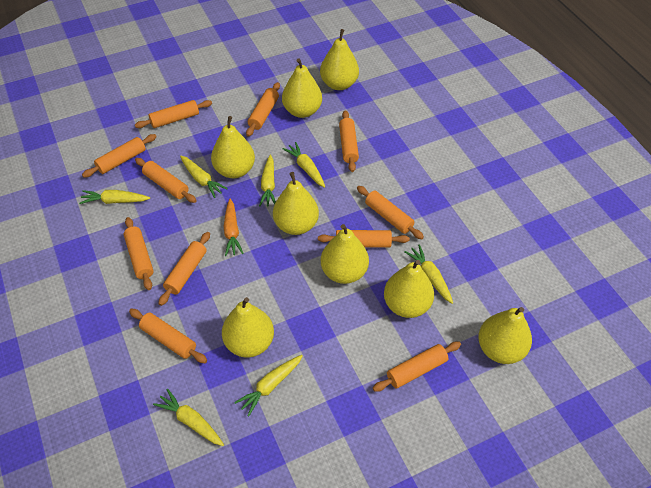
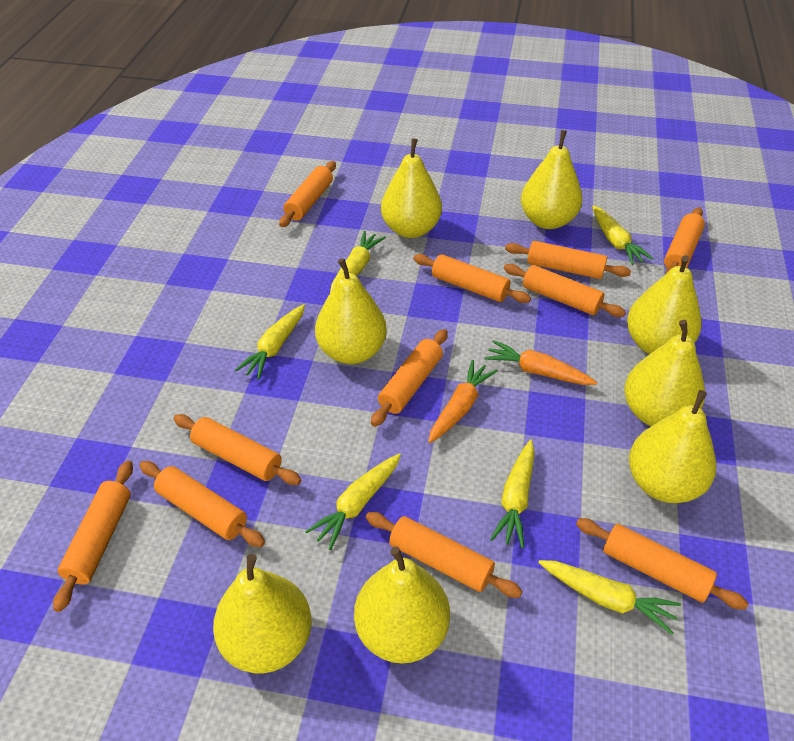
orange carrot: 1 -> 2
yellow carrot: 7 -> 6

